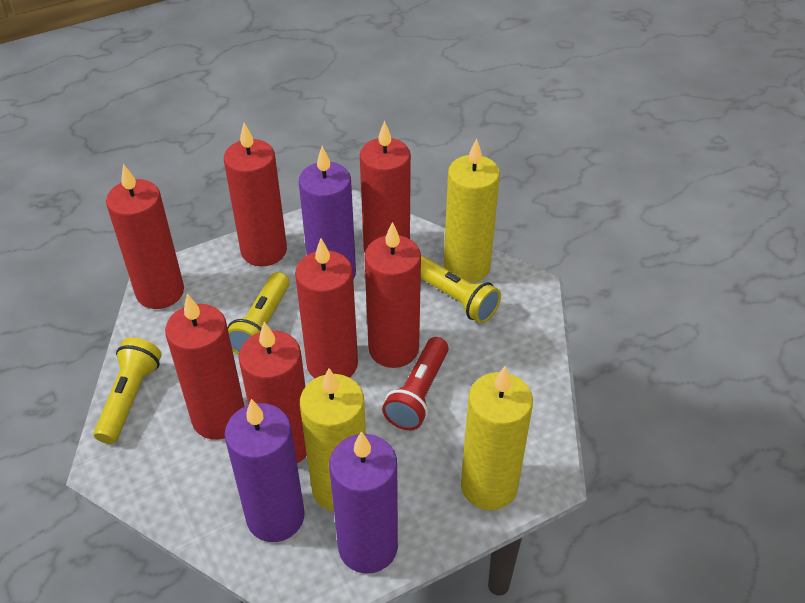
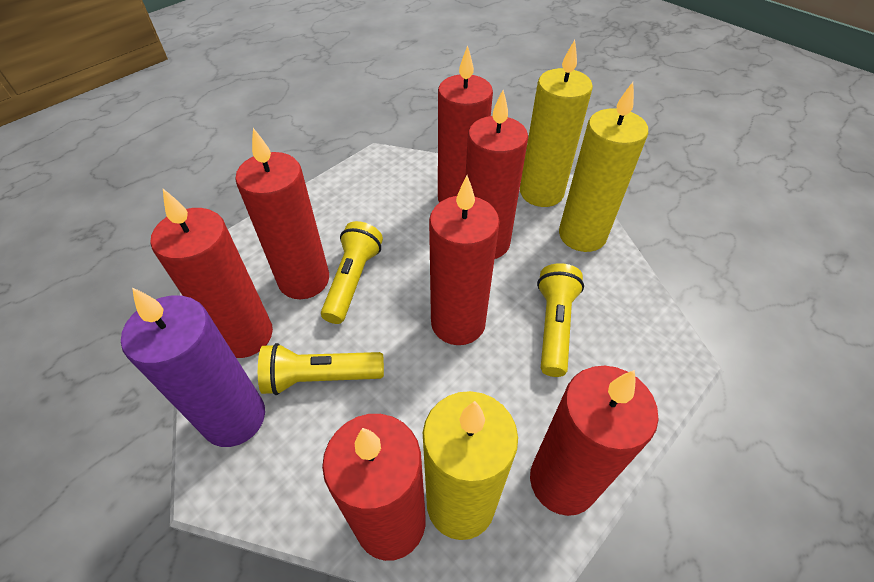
purple candle: 3 -> 1
red flashlight: 1 -> 0

